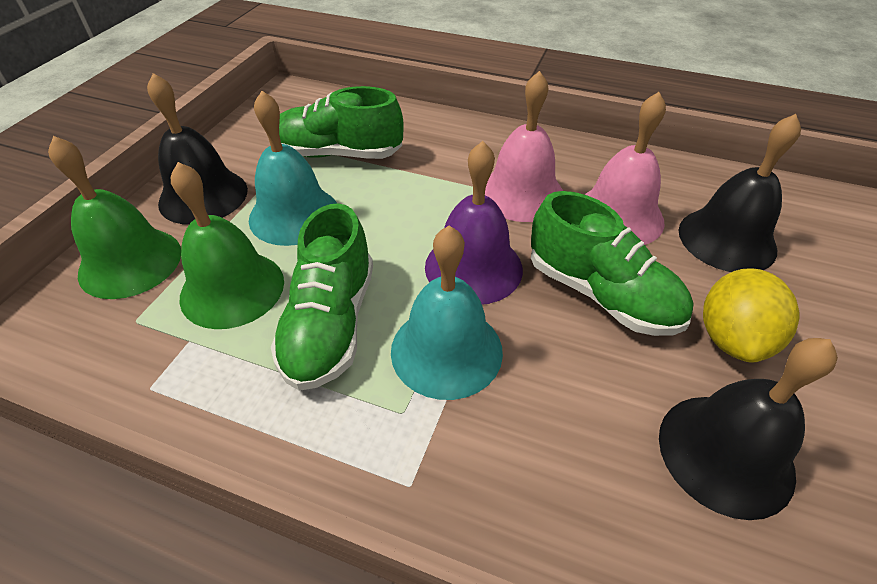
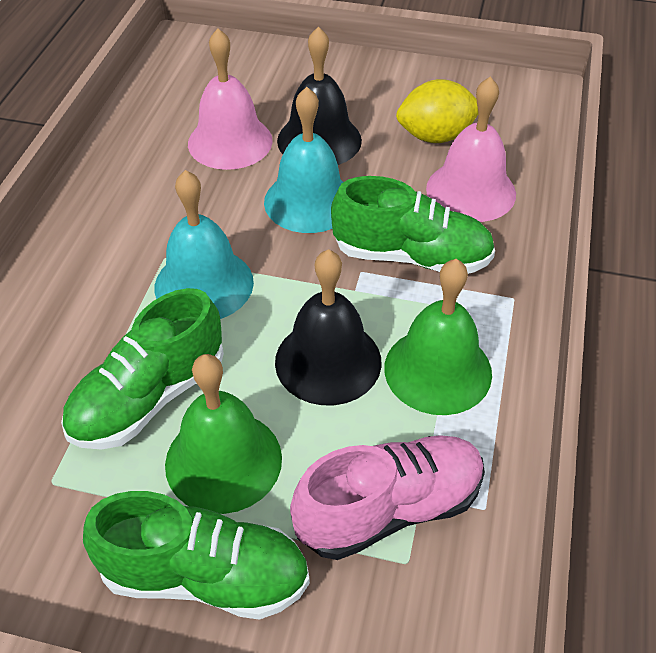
black bell: 3 -> 2
pink shoe: 0 -> 1
purple bell: 1 -> 0

